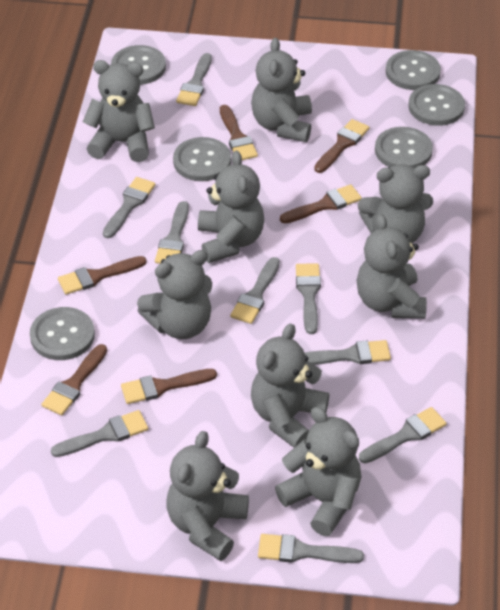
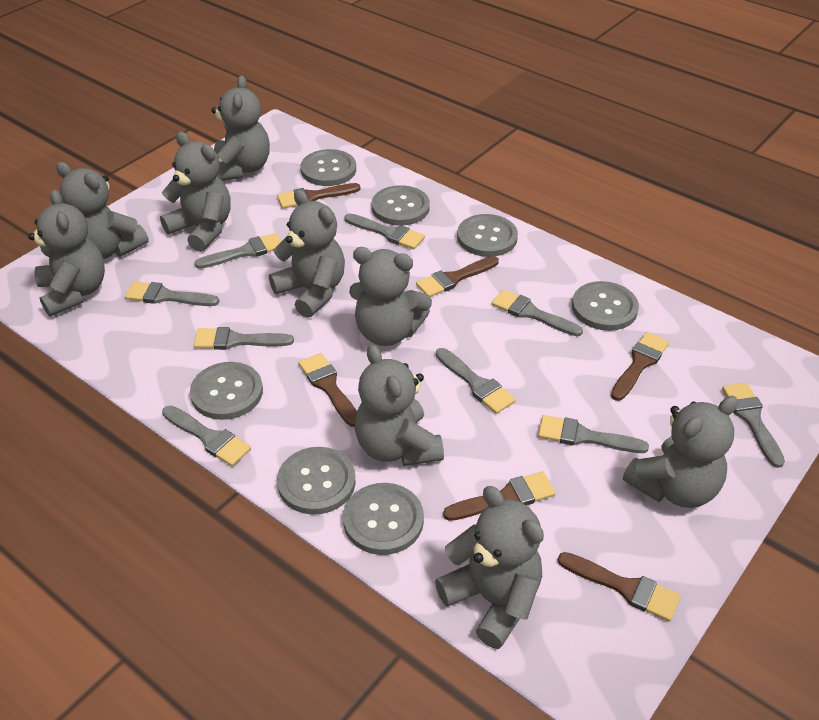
grey button: 6 -> 7

